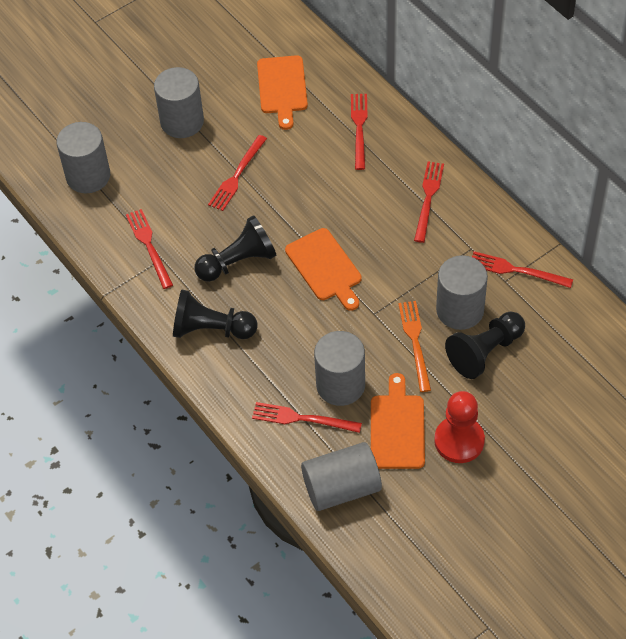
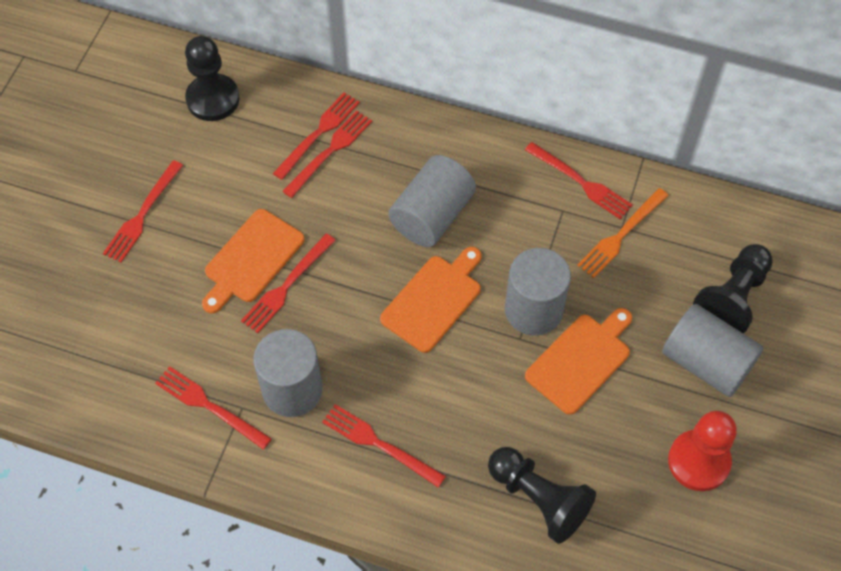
grey cylinder: 5 -> 4
red fork: 6 -> 7

